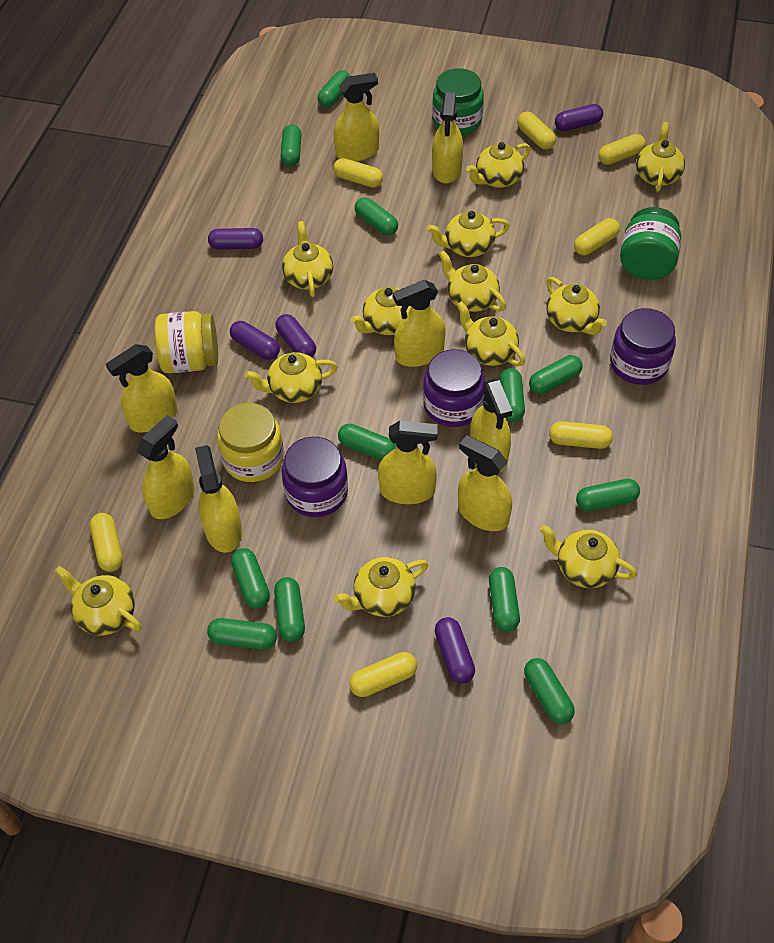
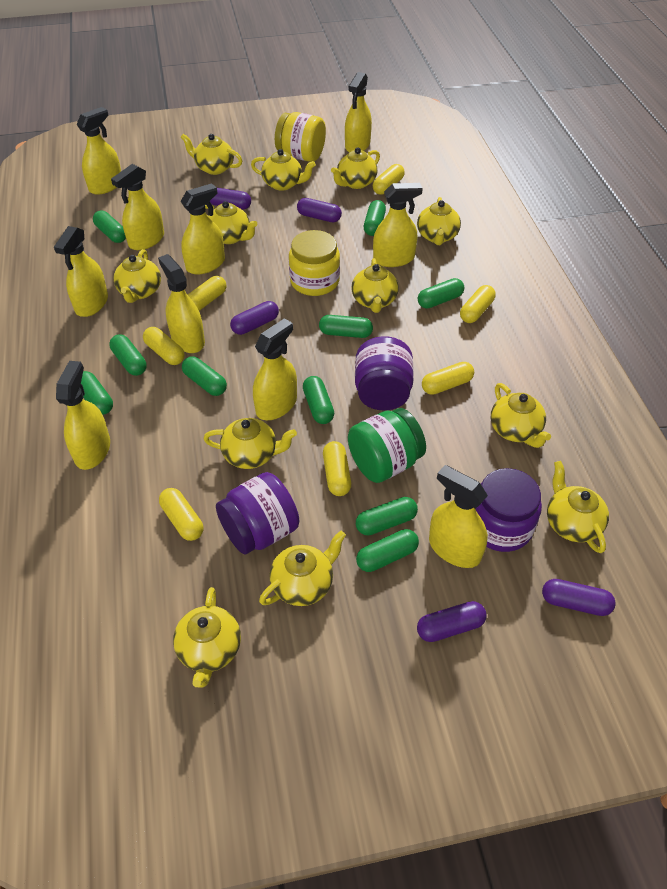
green capsule: 12 -> 10
green jar: 2 -> 1
yellow spray bottle: 9 -> 10

